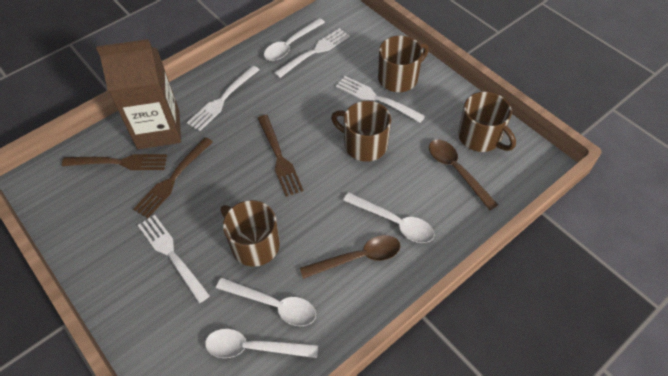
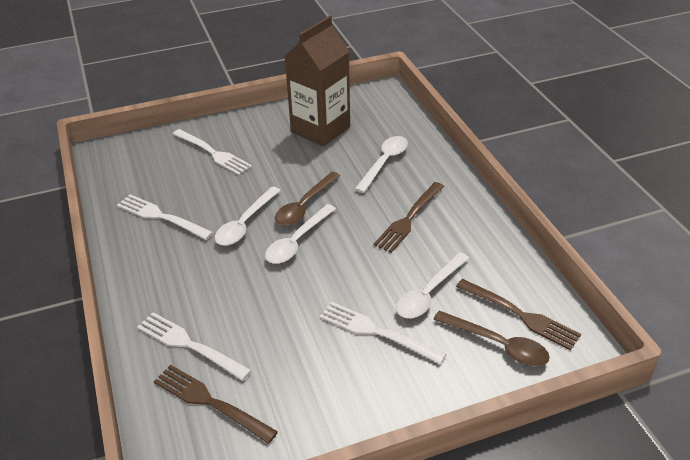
brown mug: 4 -> 0

